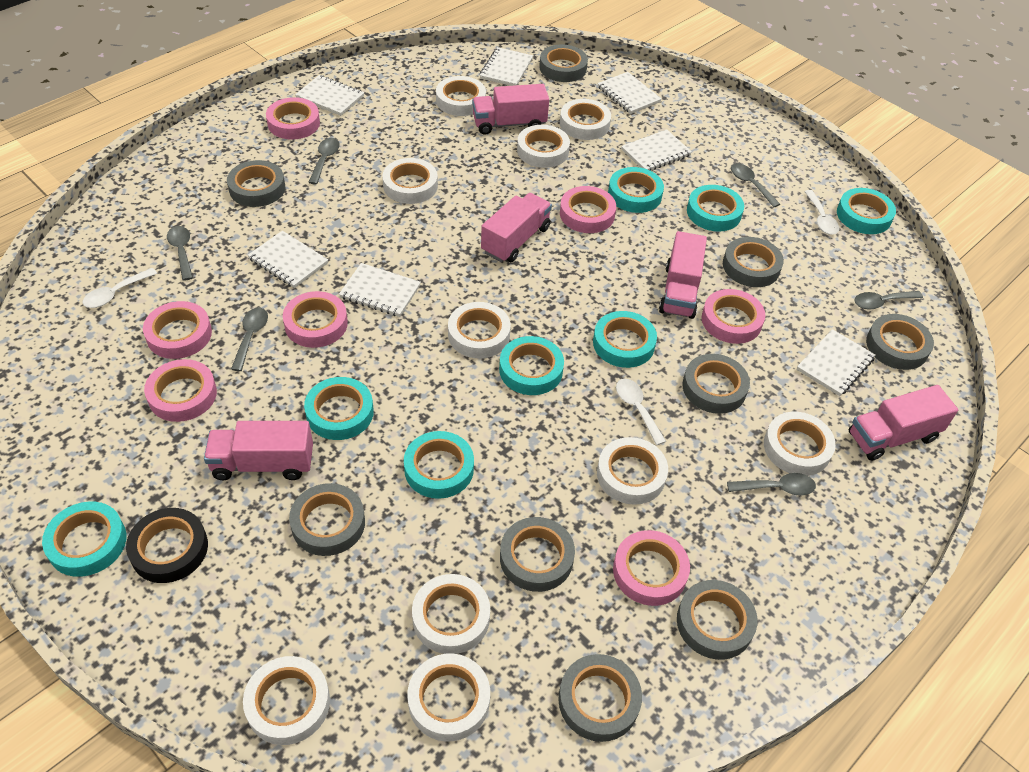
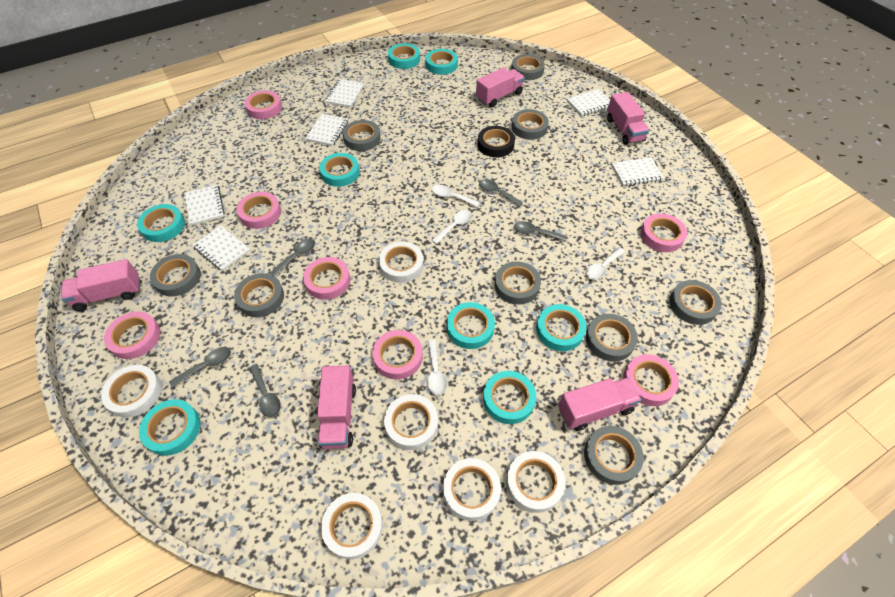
grey spoon: 6 -> 5
white notebook: 7 -> 6
white spoon: 3 -> 4
white tape: 10 -> 6

